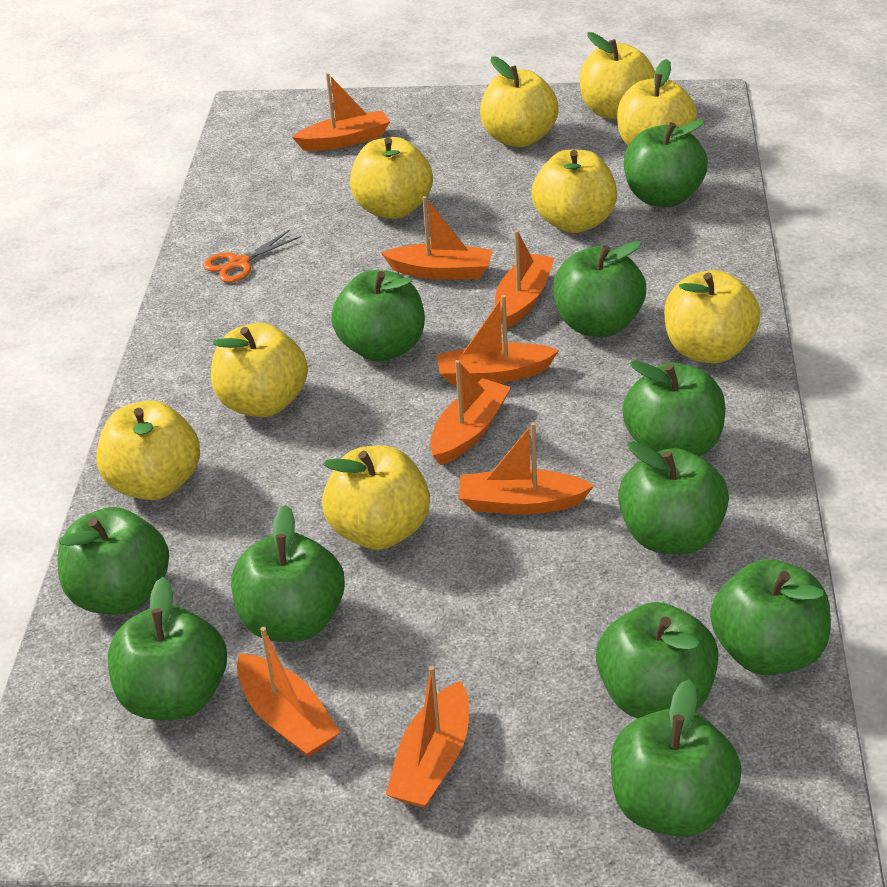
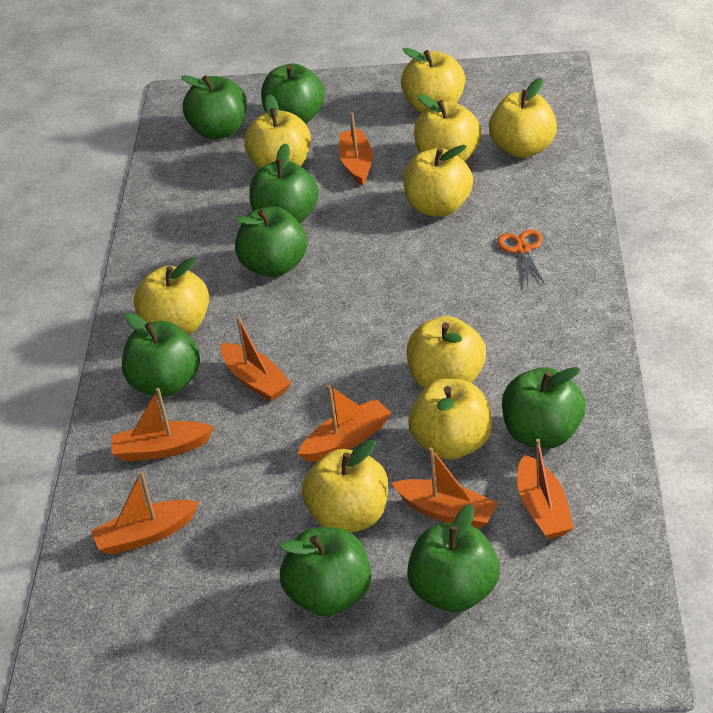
green apple: 11 -> 8
orange boat: 8 -> 7

